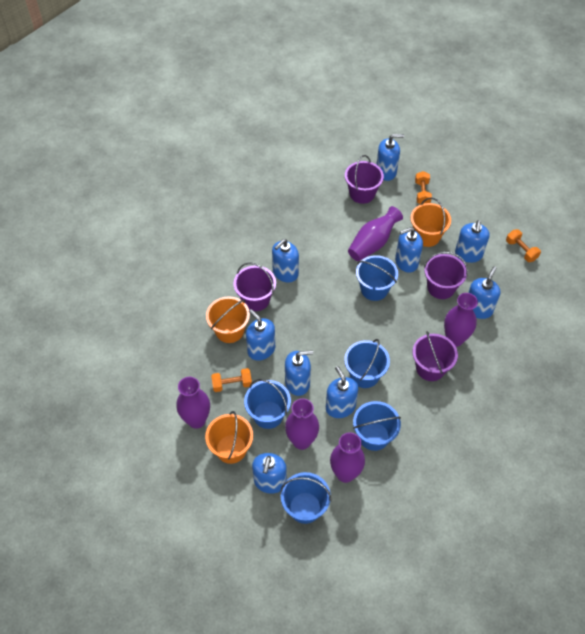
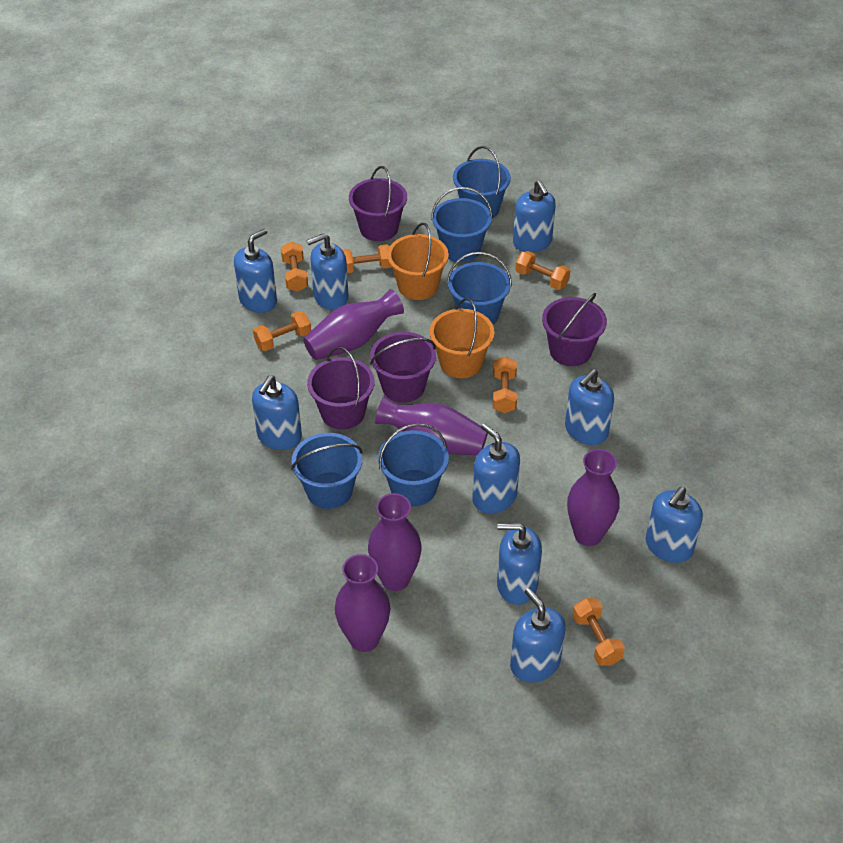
orange bucket: 3 -> 2
orange dumbbell: 3 -> 6

